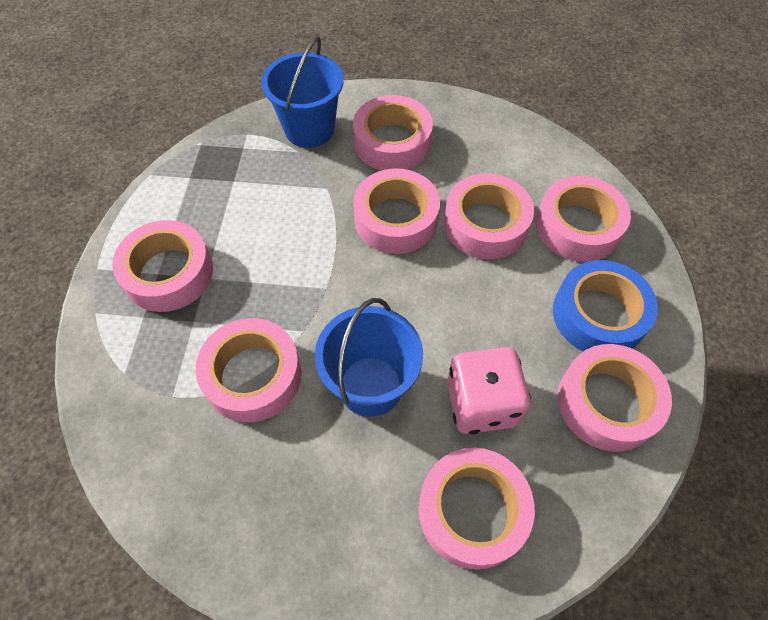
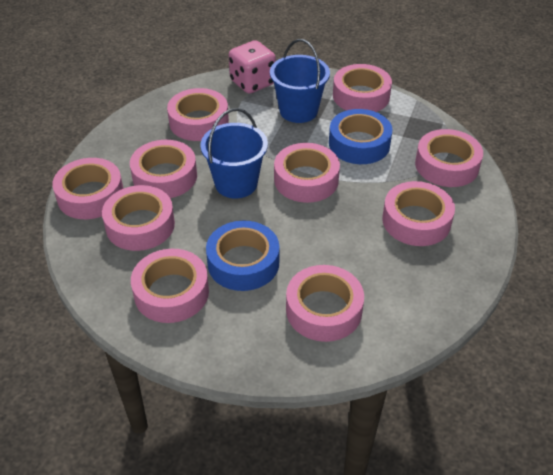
blue tape: 1 -> 2
pink tape: 8 -> 10

